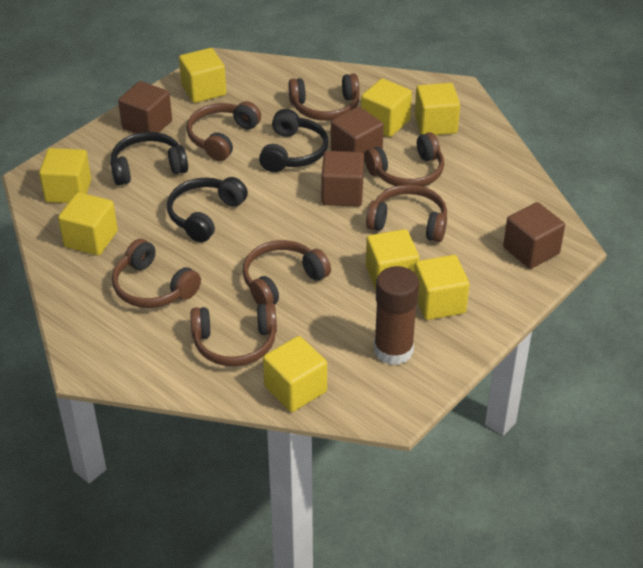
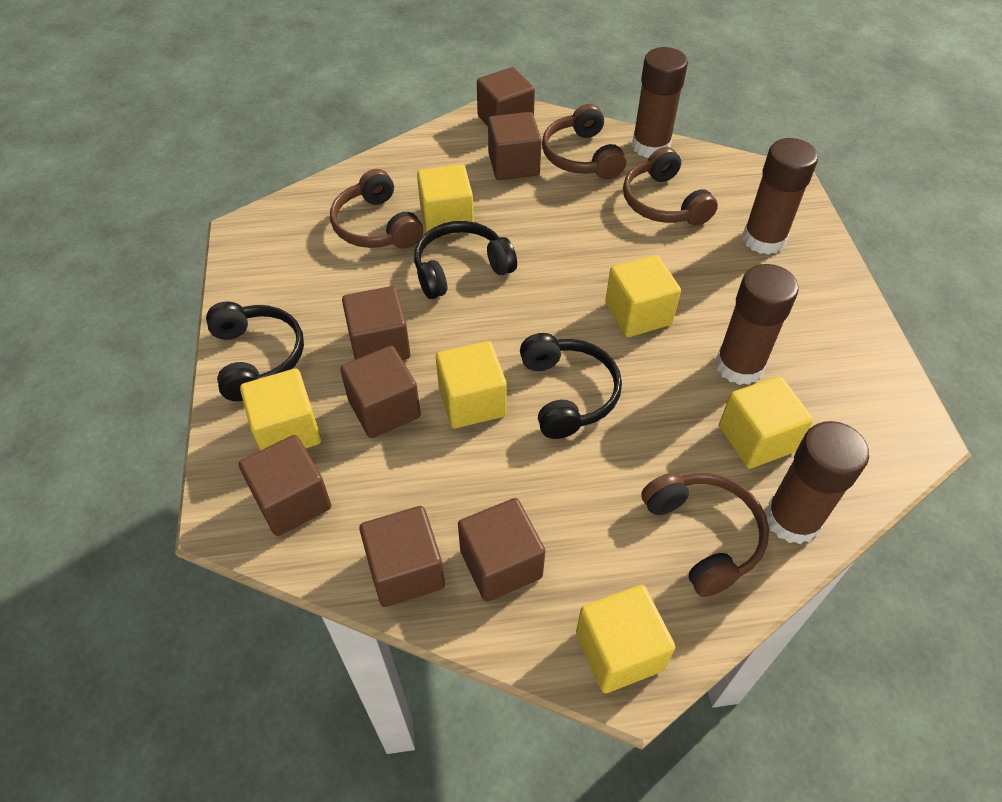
brown cube: 4 -> 7
brown glue stick: 1 -> 4
brown headphones: 7 -> 4
yellow cube: 8 -> 6

